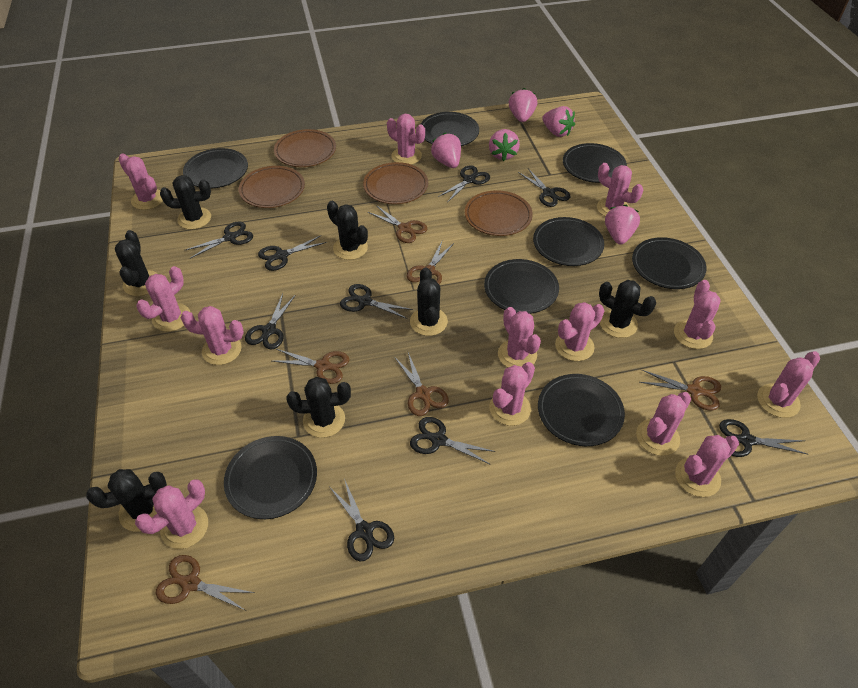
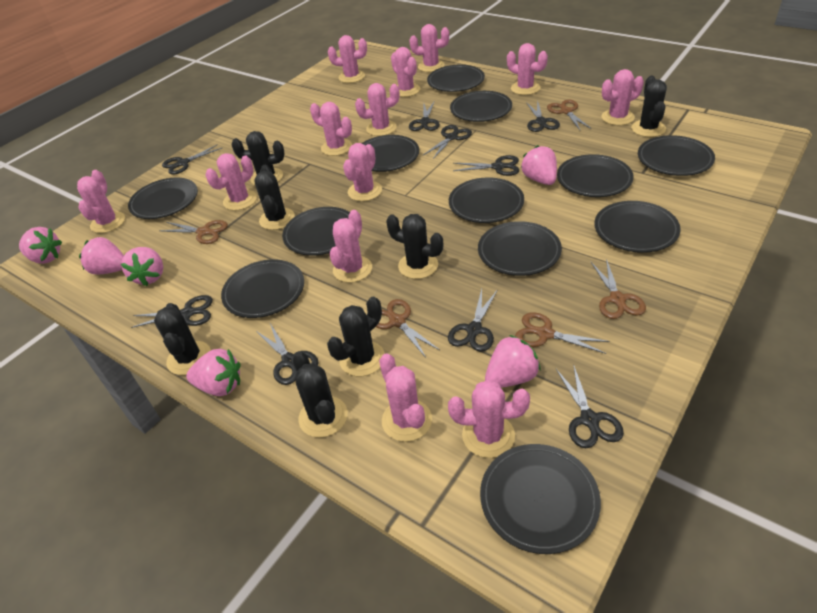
black plate: 8 -> 12
brown plate: 4 -> 0
brown scissors: 6 -> 5
pink strawberry: 5 -> 6

